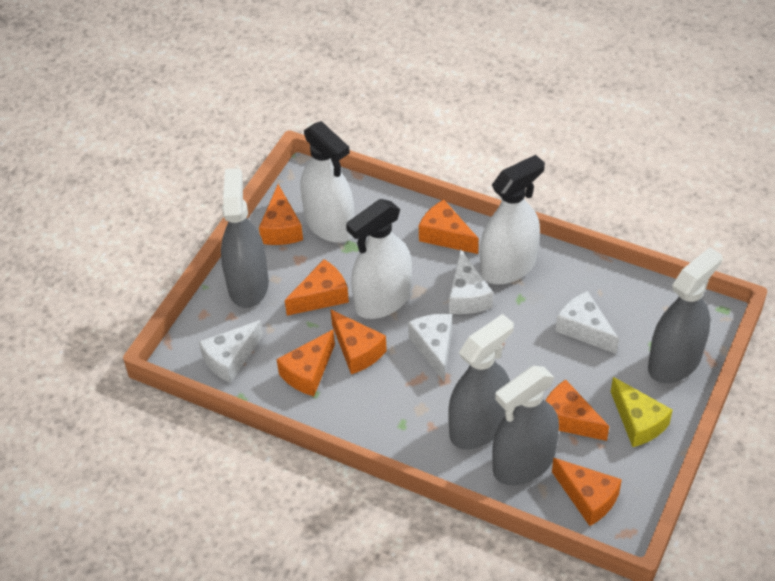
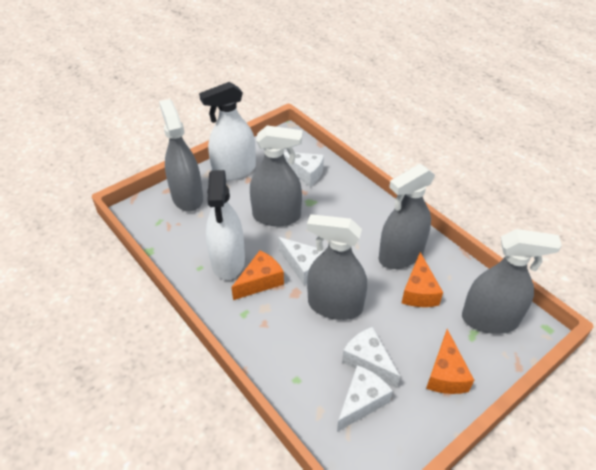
grey spray bottle: 4 -> 5
orange cheese: 7 -> 3
white spray bottle: 3 -> 2
yellow cheese: 1 -> 0

